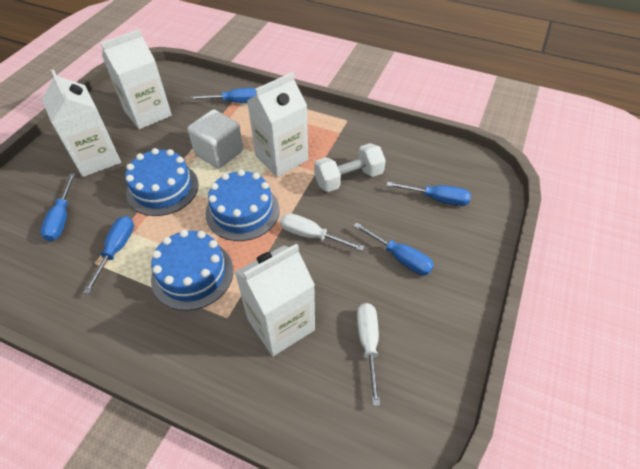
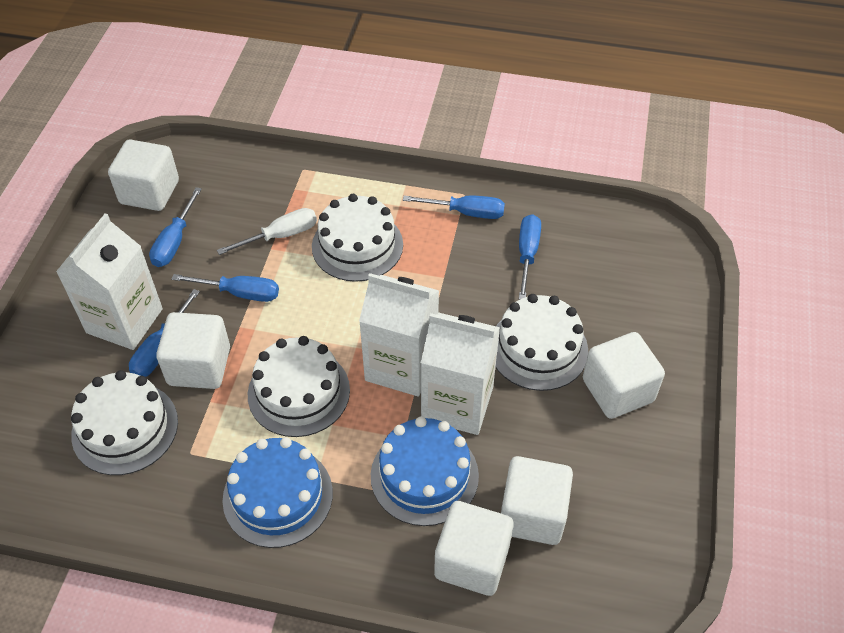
blue cake: 3 -> 2
white cake: 0 -> 4
white carton: 4 -> 3
white cube: 1 -> 5
white dumbbell: 1 -> 0
white screwdriver: 2 -> 1

